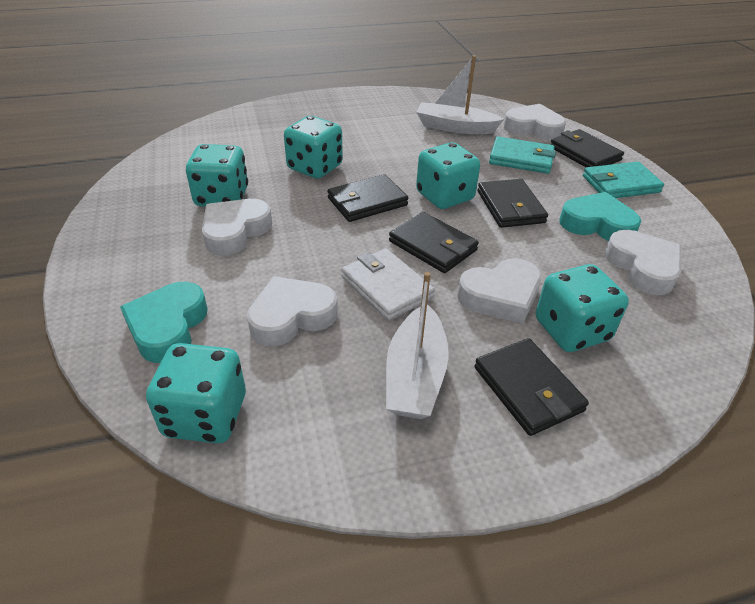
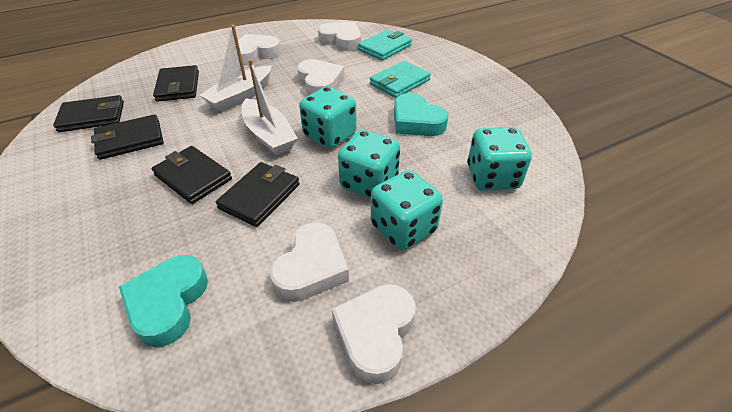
turquoise dice: 5 -> 4
white wallet: 1 -> 0

